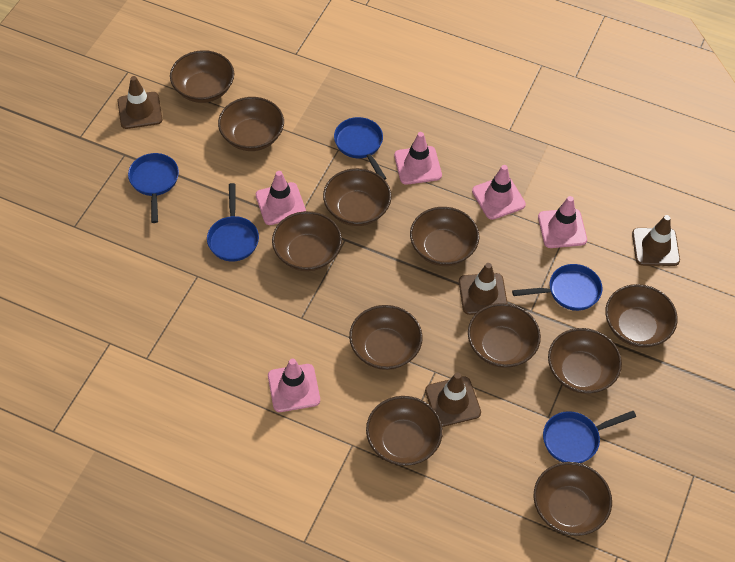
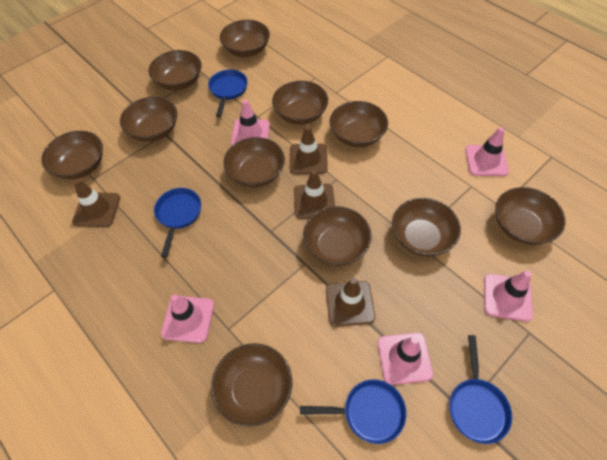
blue pan: 5 -> 4

